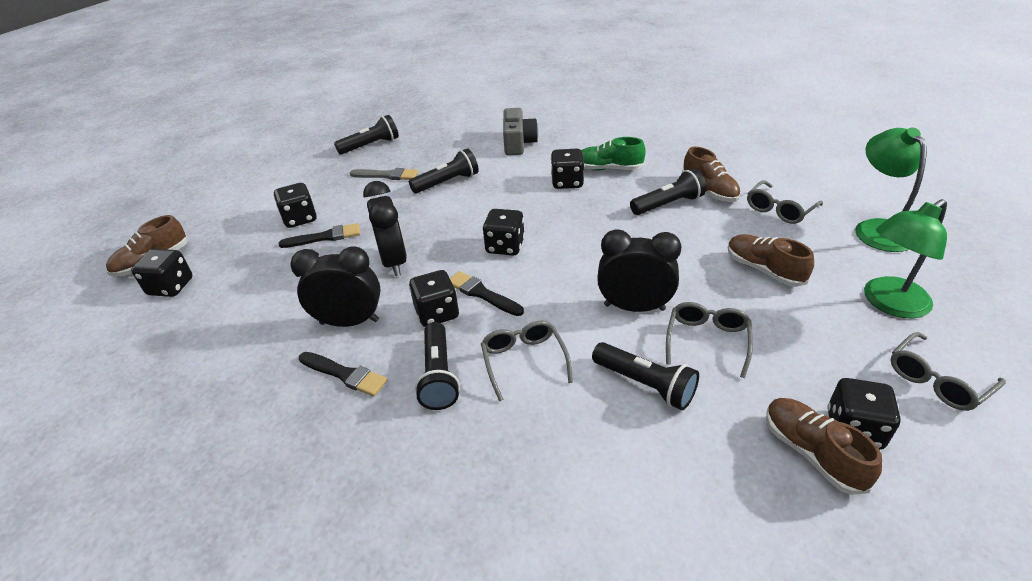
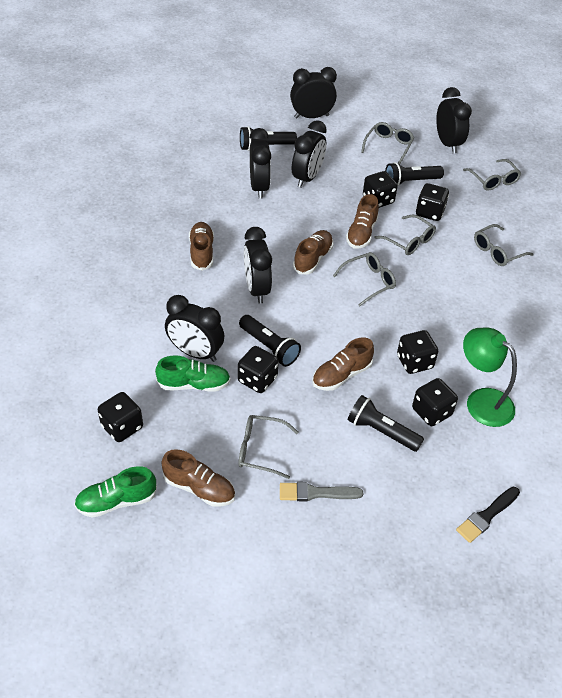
black brush: 3 -> 1
black clock: 3 -> 6
black flashlight: 5 -> 4
brown shoe: 4 -> 5
green lamp: 2 -> 1
green shoe: 1 -> 2
grey camera: 1 -> 0
grey glasses: 4 -> 6

